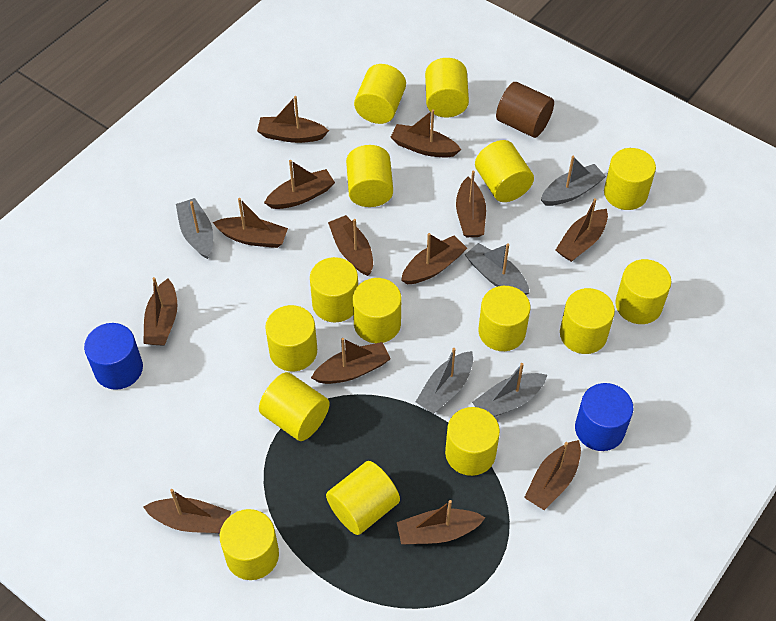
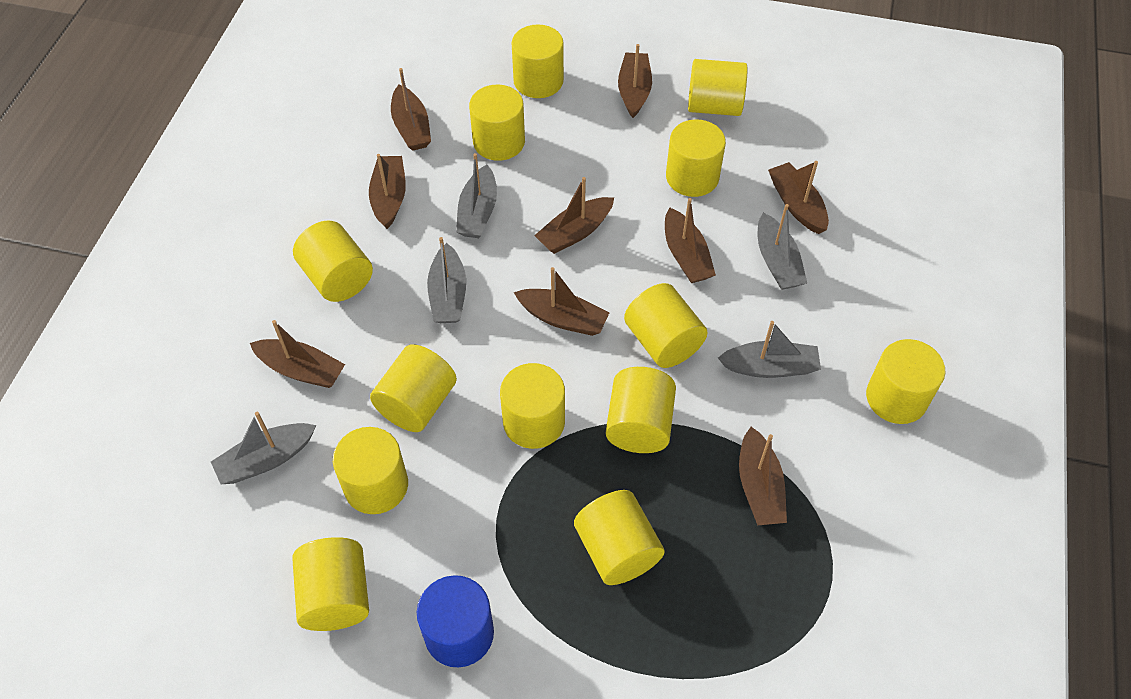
blue cylinder: 2 -> 1
brown boat: 13 -> 9
brown cylinder: 1 -> 0
yellow cylinder: 15 -> 13

